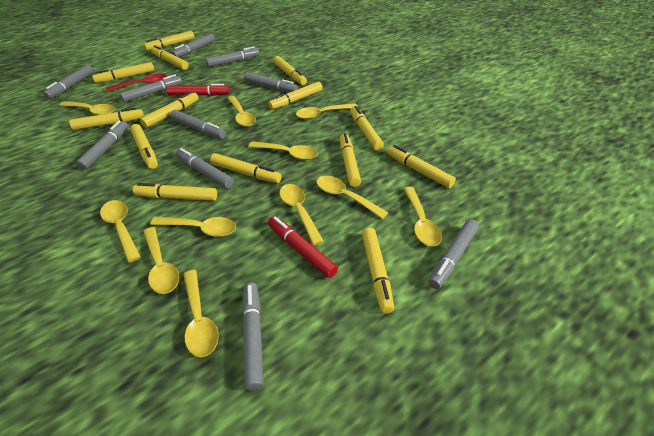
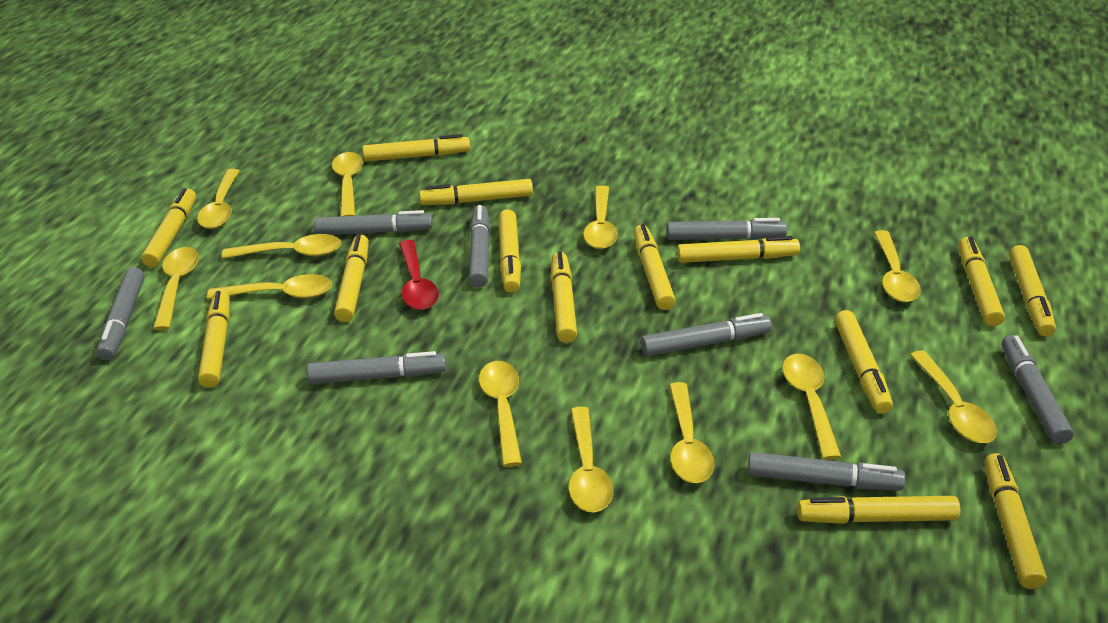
grey marker: 10 -> 8
red marker: 2 -> 0
yellow spoon: 11 -> 12

